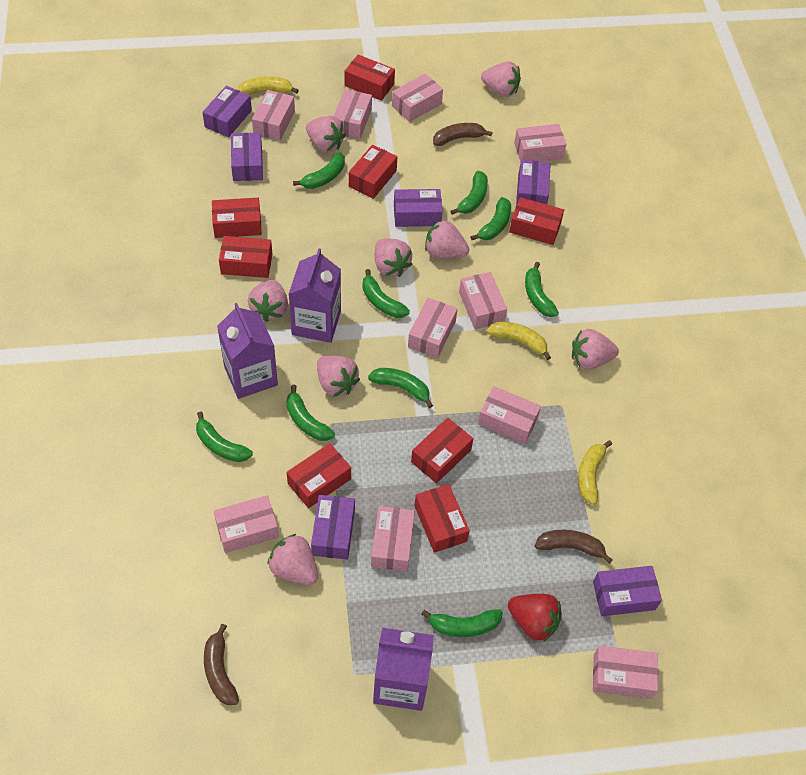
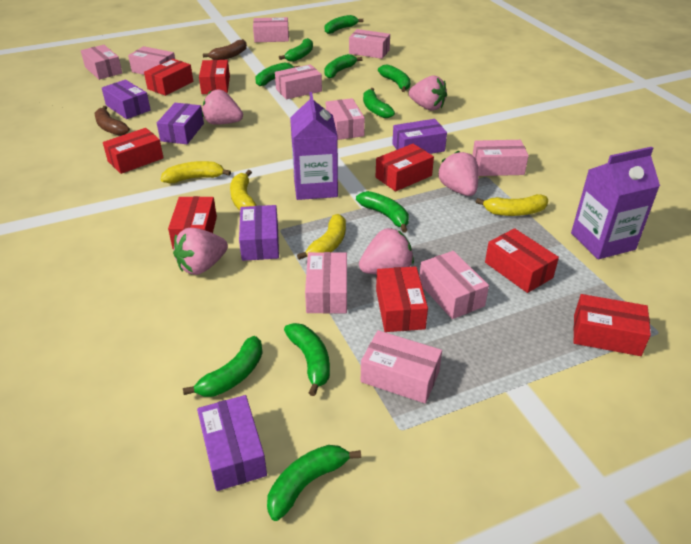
brown banana: 3 -> 2
green banana: 9 -> 10
pink strawberry: 8 -> 5
purple box: 6 -> 5
purple carton: 3 -> 2
red strawberry: 1 -> 0
yellow banana: 3 -> 4

